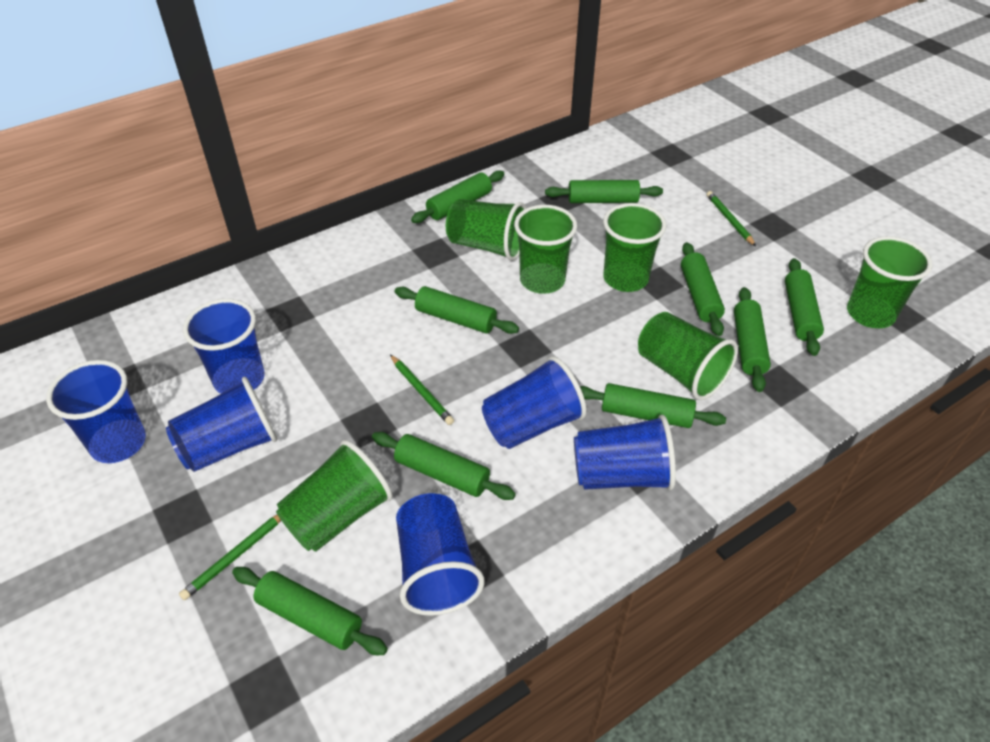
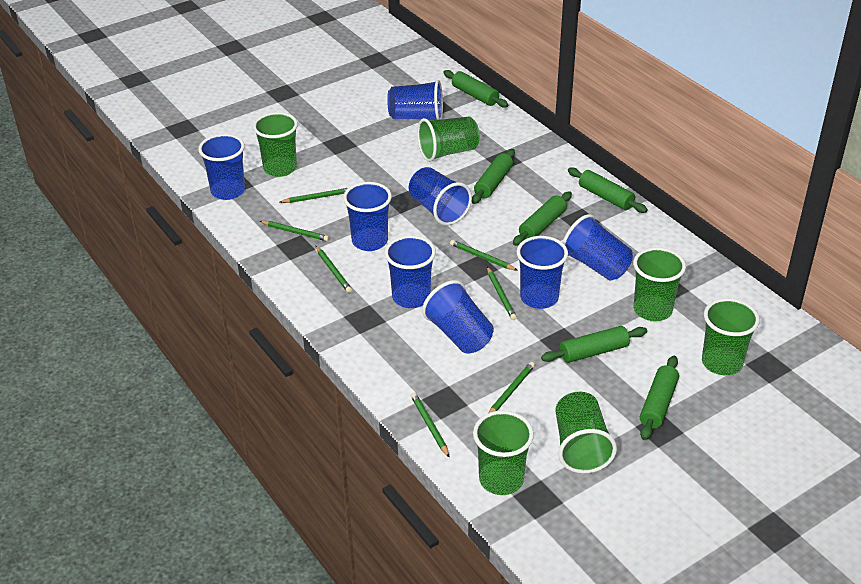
blue cup: 6 -> 8
green pencil: 3 -> 7
green rolling pin: 9 -> 6

